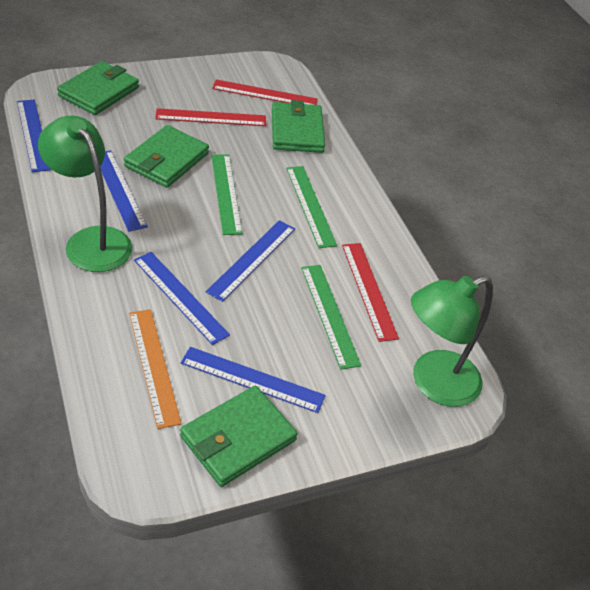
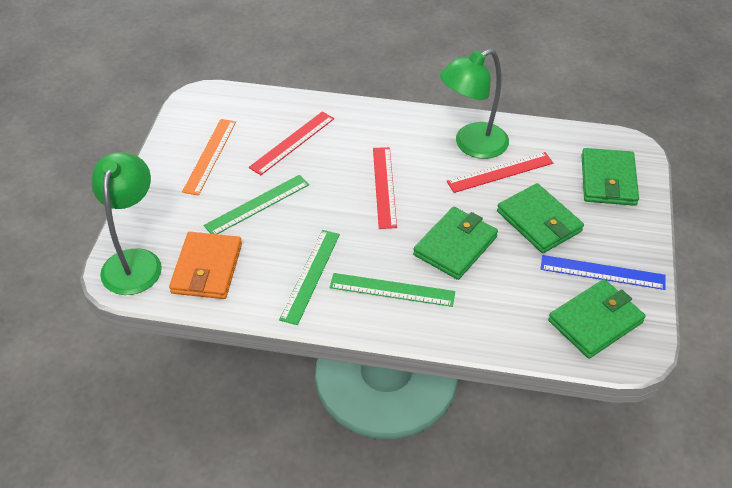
blue ruler: 5 -> 1
orange wallet: 0 -> 1

